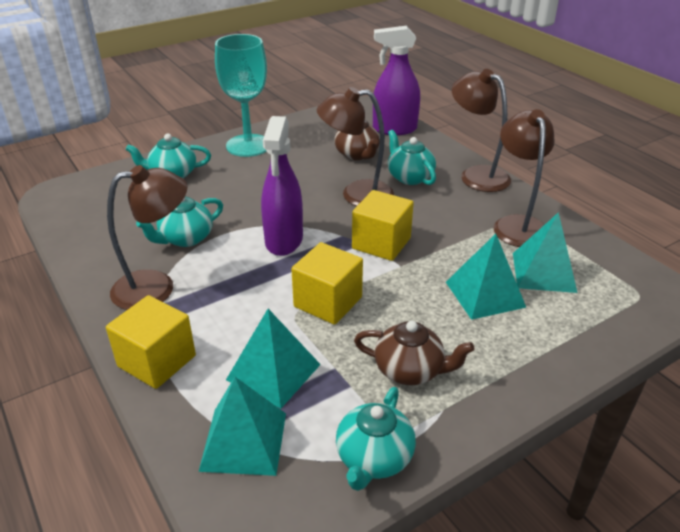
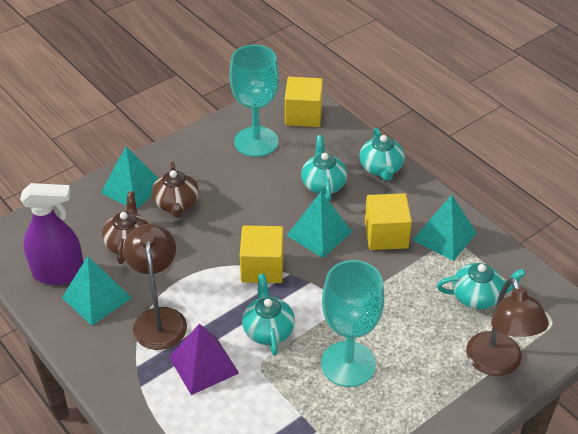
brown lamp: 4 -> 2
purple pyramid: 0 -> 1
purple spray bottle: 2 -> 1
turquoise goblet: 1 -> 2

